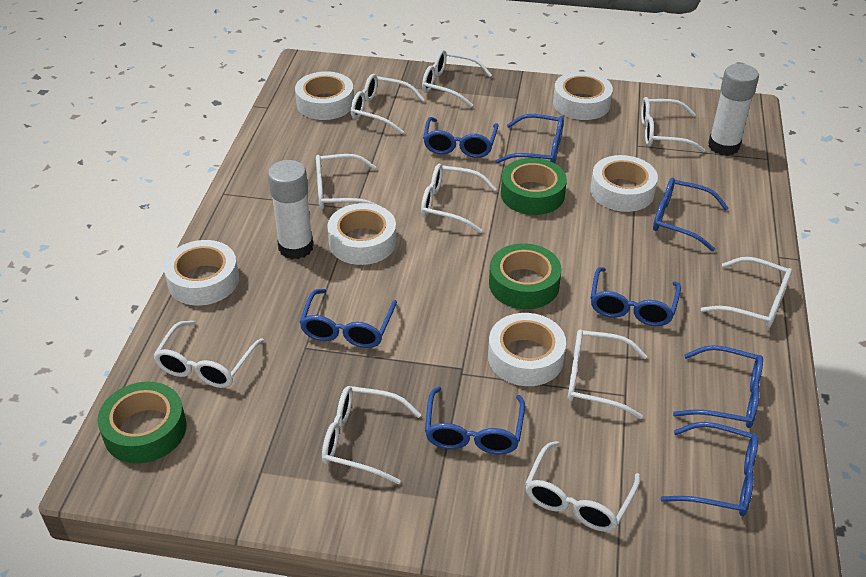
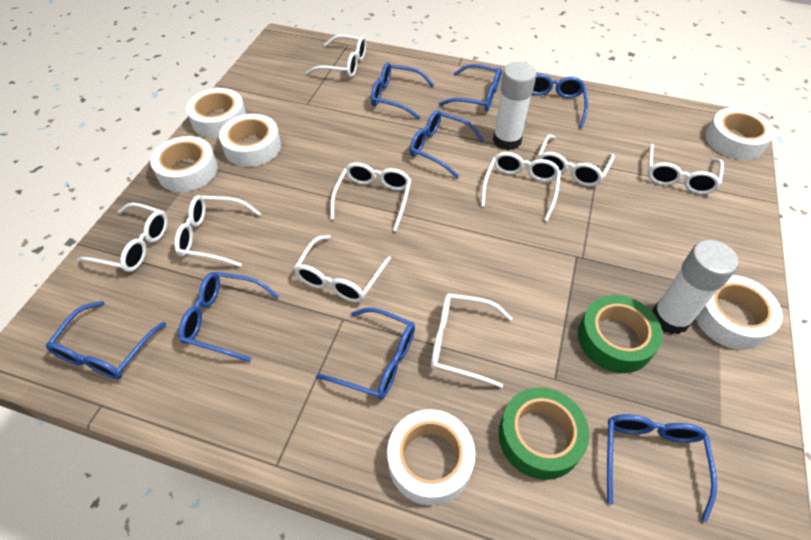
green tape: 3 -> 2
white glasses: 10 -> 9

